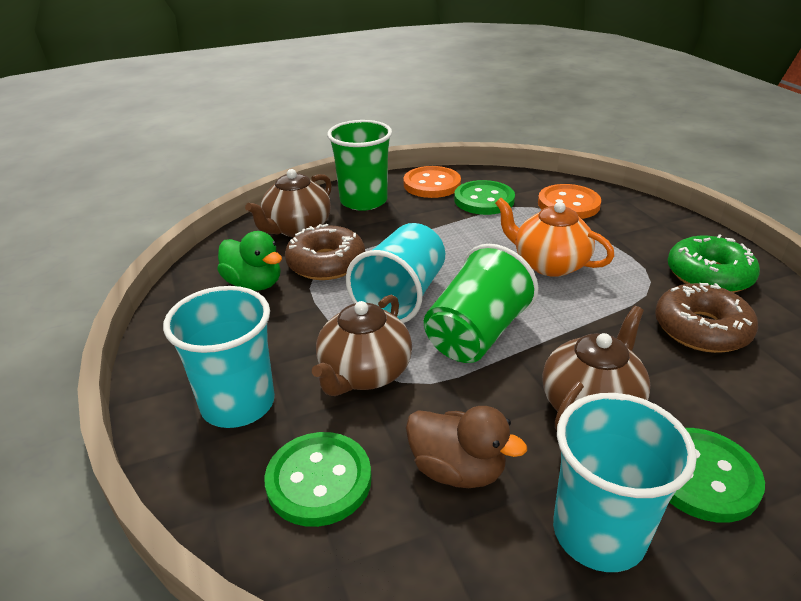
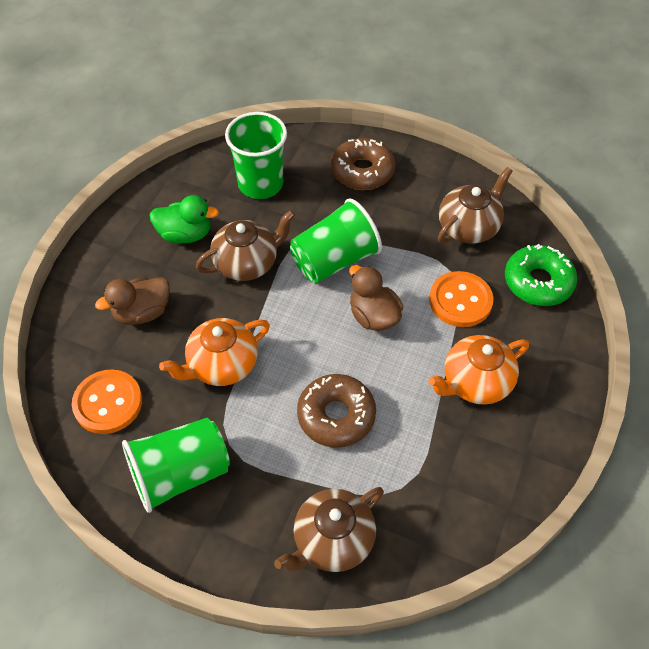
brown duck: 1 -> 2
green button: 3 -> 0
green cup: 2 -> 3
orange teapot: 1 -> 2
turquoise cup: 3 -> 0

